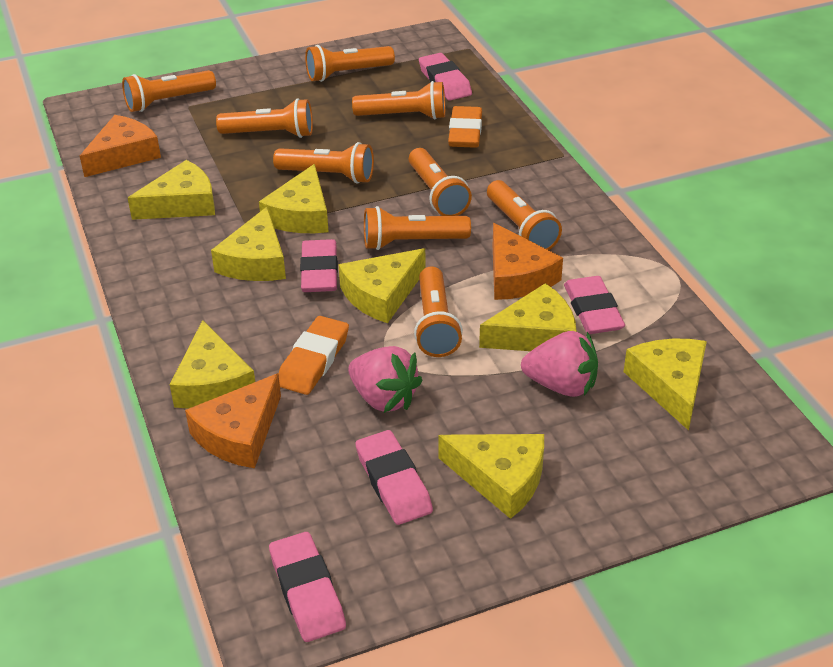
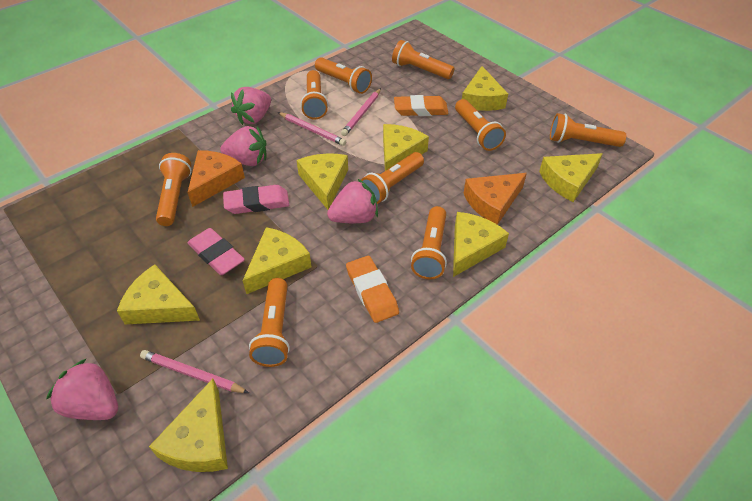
orange cheese: 3 -> 2
pink eraser: 5 -> 2
pink pencil: 0 -> 3
pink strawberry: 2 -> 4

